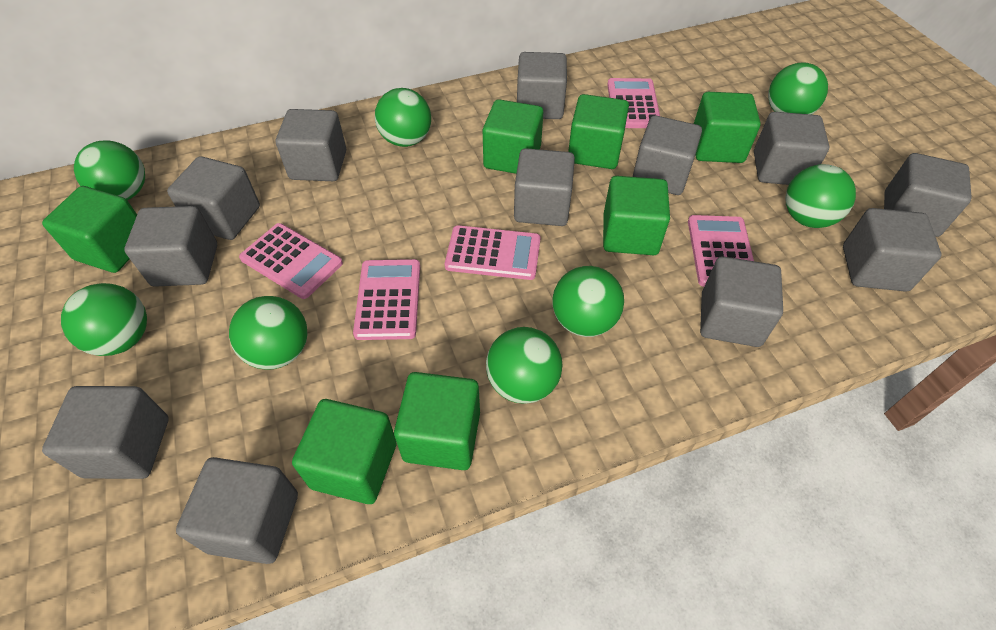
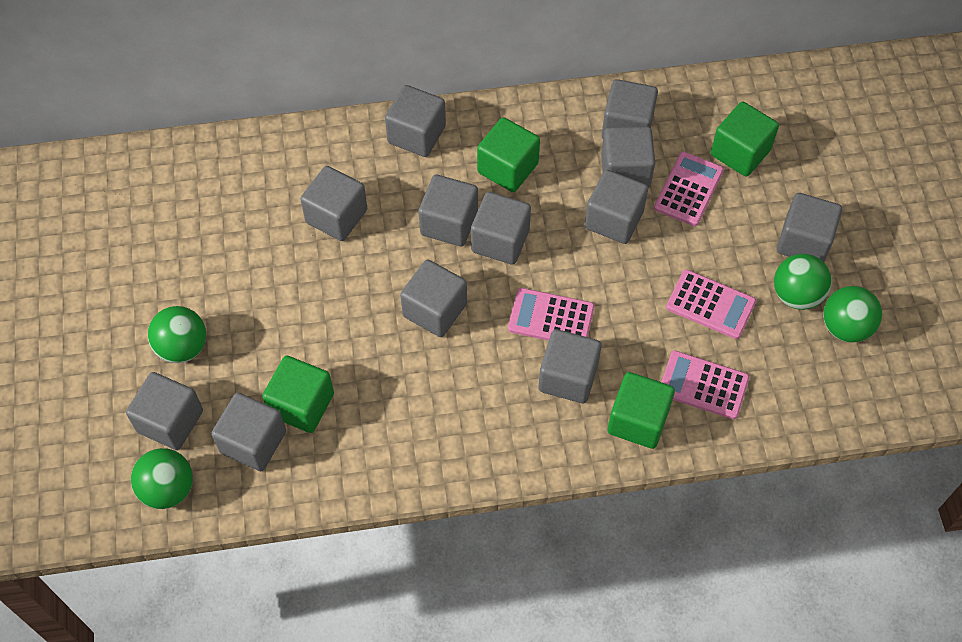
green ball: 8 -> 4
green cube: 7 -> 4
pink calculator: 5 -> 4

